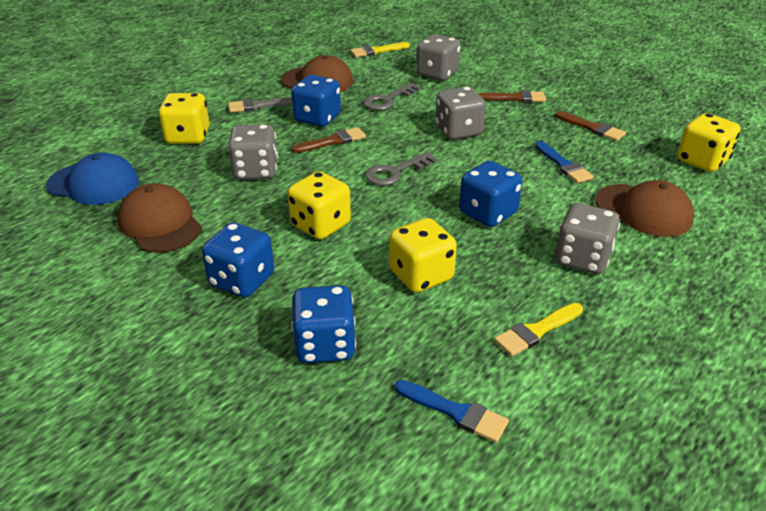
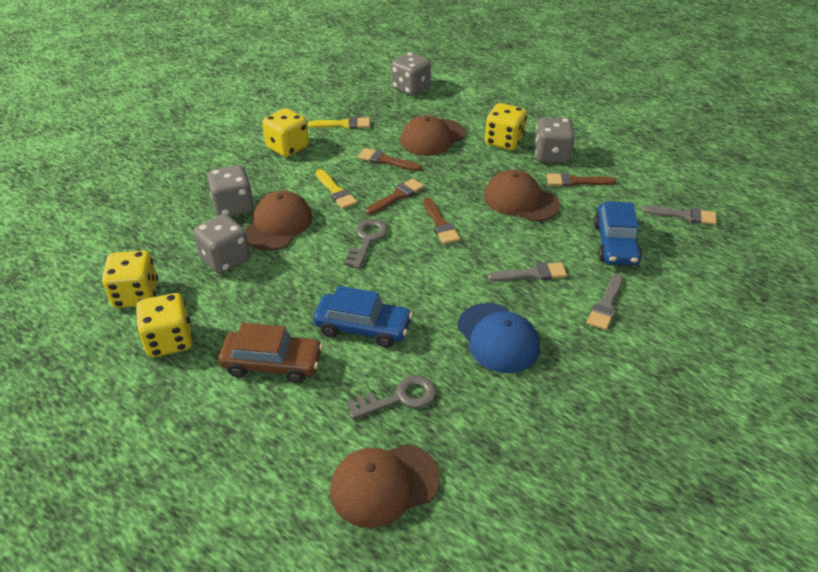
blue brush: 2 -> 0
blue car: 0 -> 2
blue dice: 4 -> 0
brown brush: 3 -> 4
brown cap: 3 -> 4
brown car: 0 -> 1
grey brush: 1 -> 3

